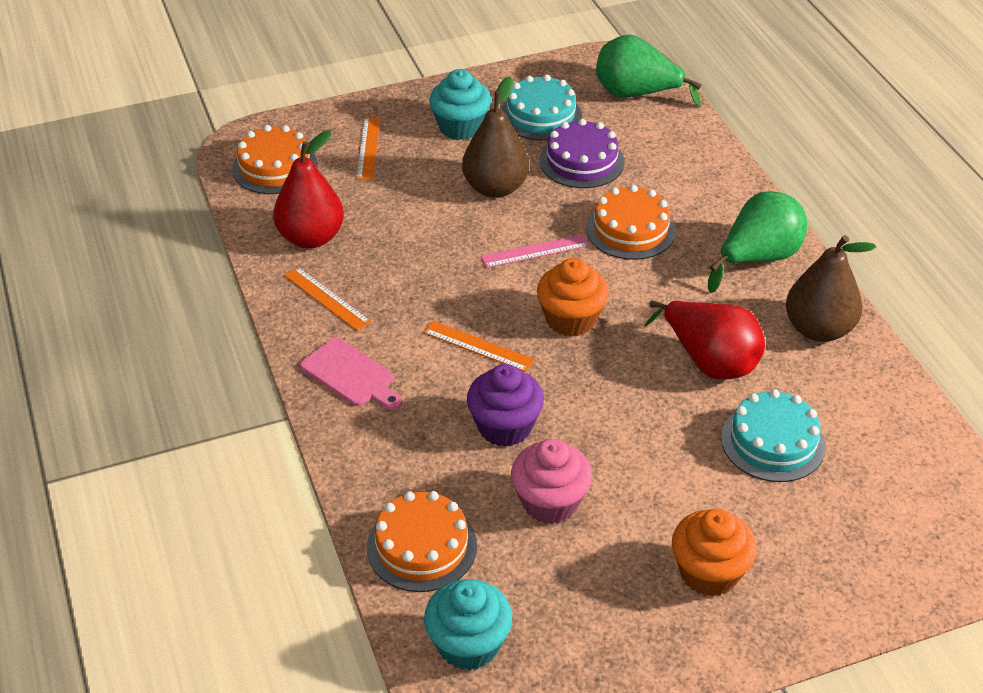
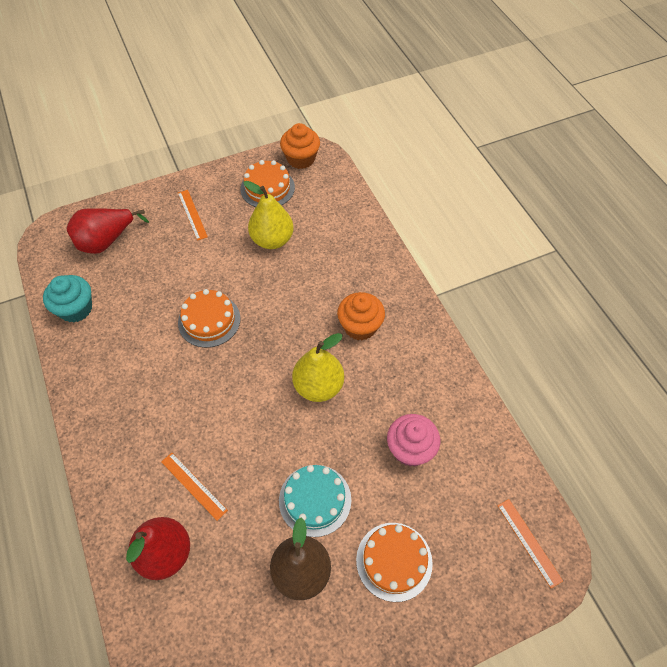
brown pear: 2 -> 1
green pear: 2 -> 0
pink cutting board: 1 -> 0
pink ruler: 1 -> 0
purple cake: 1 -> 0
purple cupcake: 1 -> 0
turquoise cake: 2 -> 1
turquoise cupcake: 2 -> 1
yellow pear: 0 -> 2

